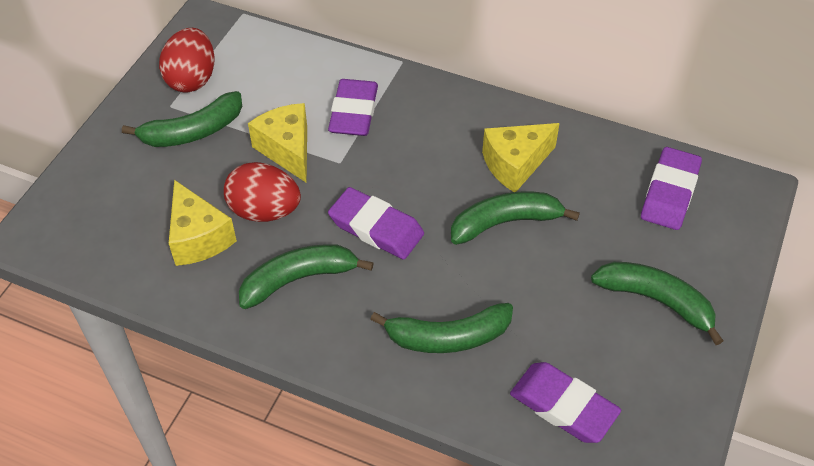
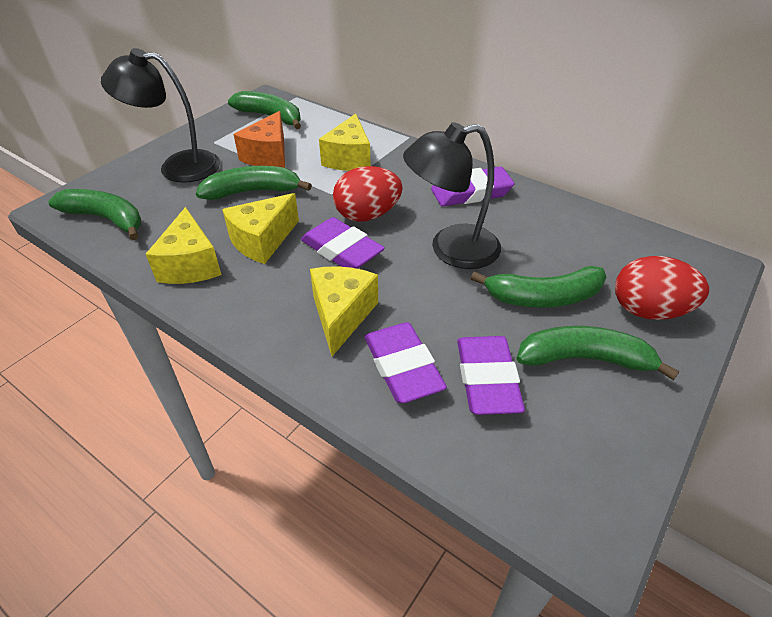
black lamp: 0 -> 2
orange cheese: 0 -> 1
yellow cheese: 3 -> 4

